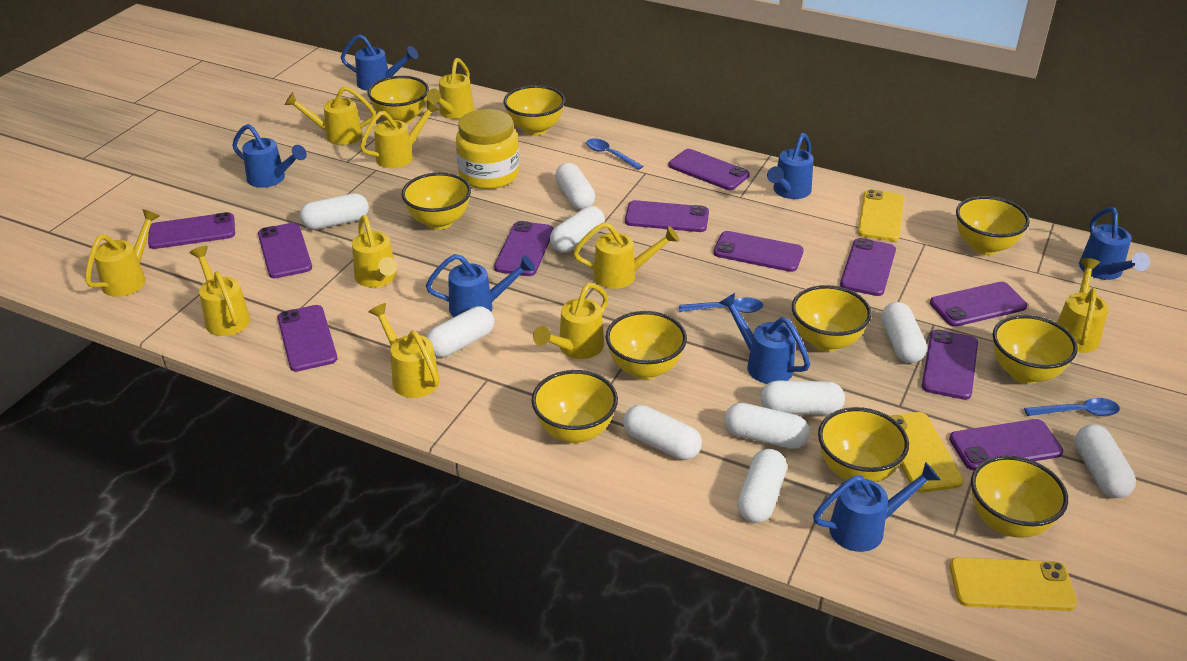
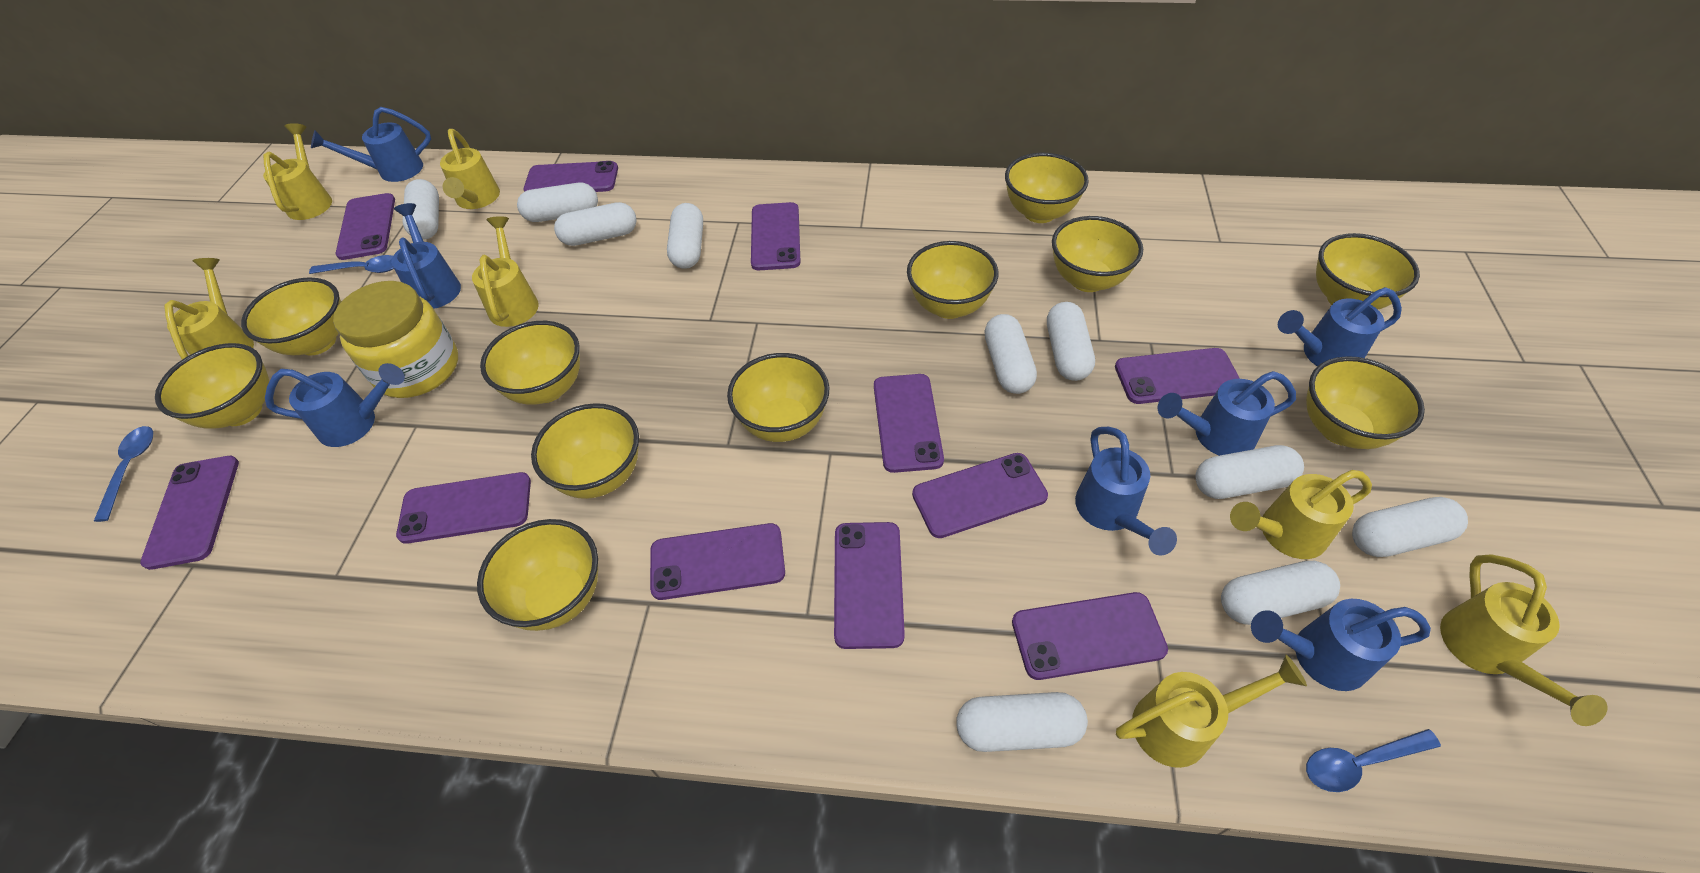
yellow bowl: 10 -> 11
yellow phone: 3 -> 0
yellow watering can: 10 -> 7

